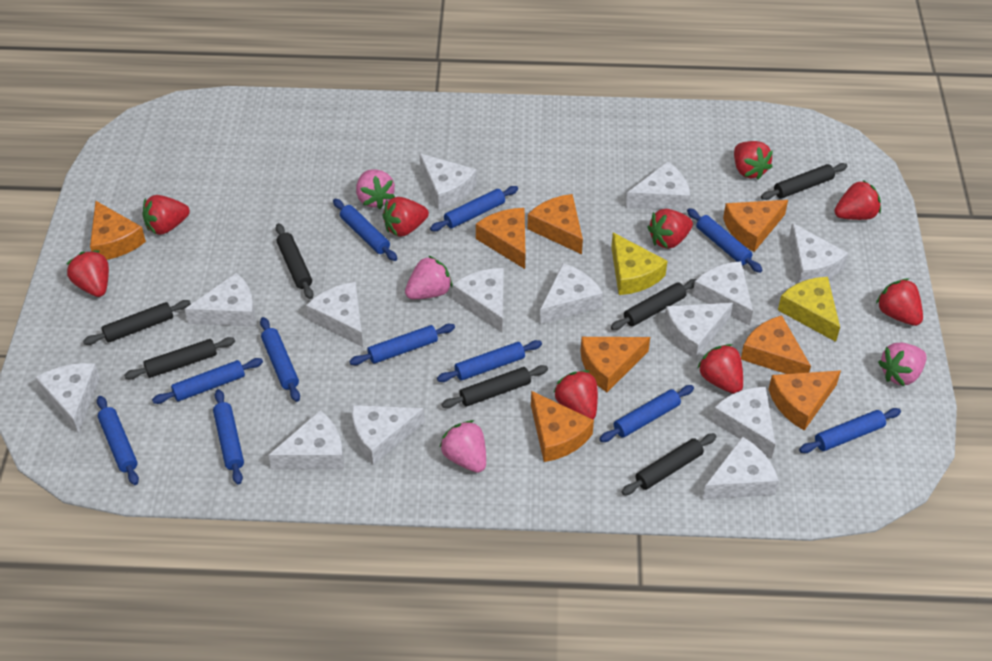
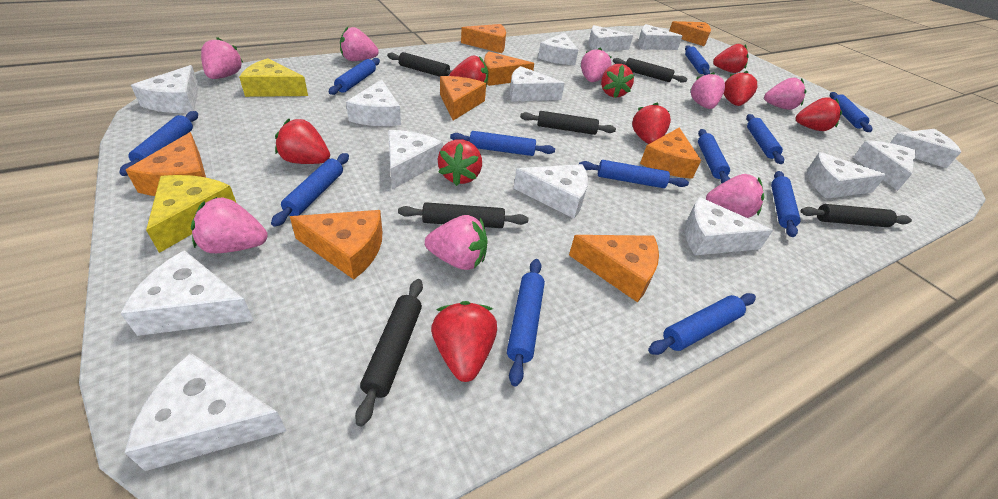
black rolling pin: 7 -> 6
blue rolling pin: 11 -> 12
pink strawberry: 4 -> 8

